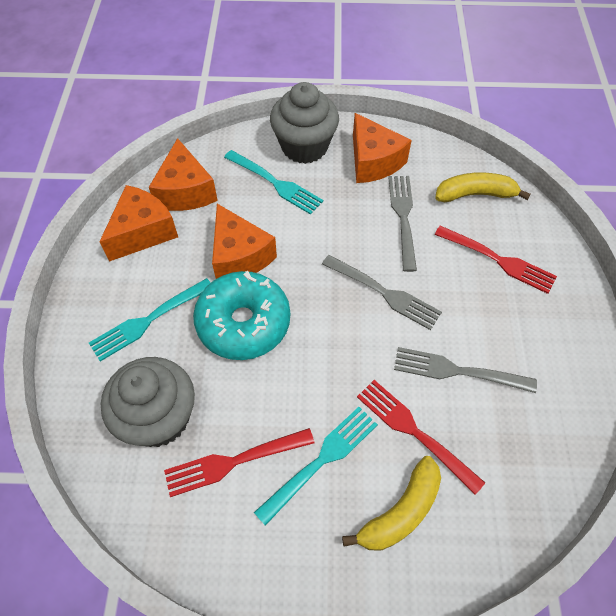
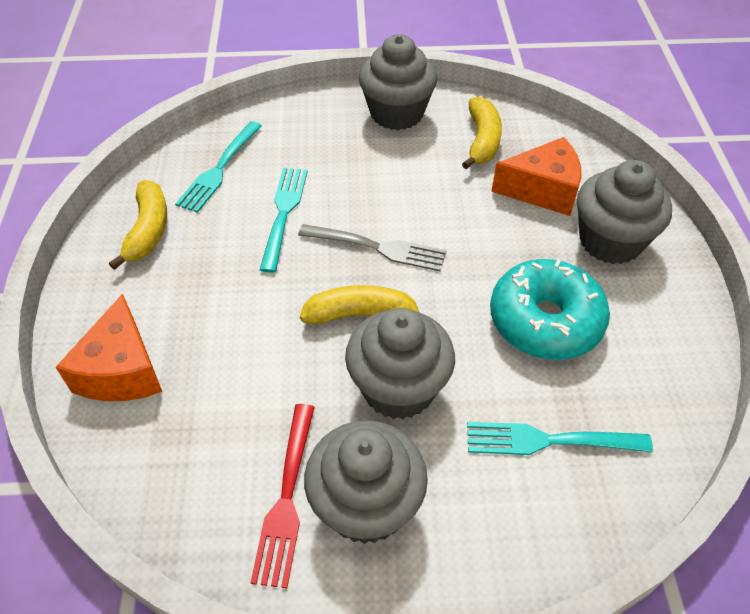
grey cupcake: 2 -> 4
grey fork: 3 -> 1
orange cheese: 4 -> 2
red fork: 3 -> 1
yellow banana: 2 -> 3

